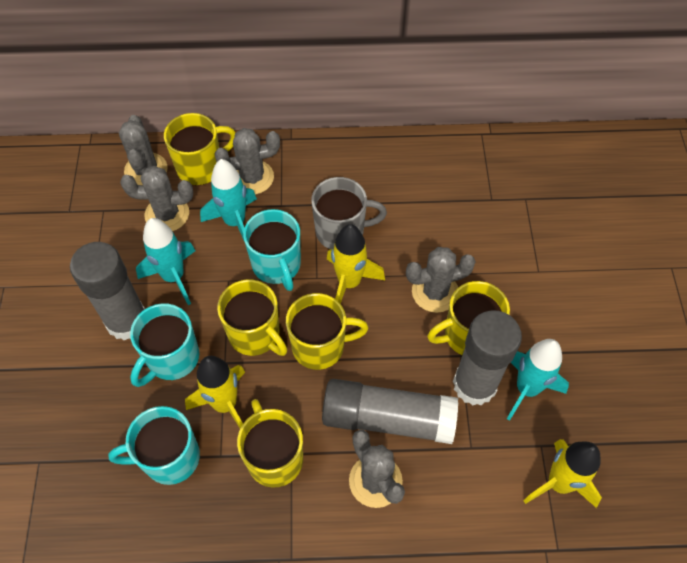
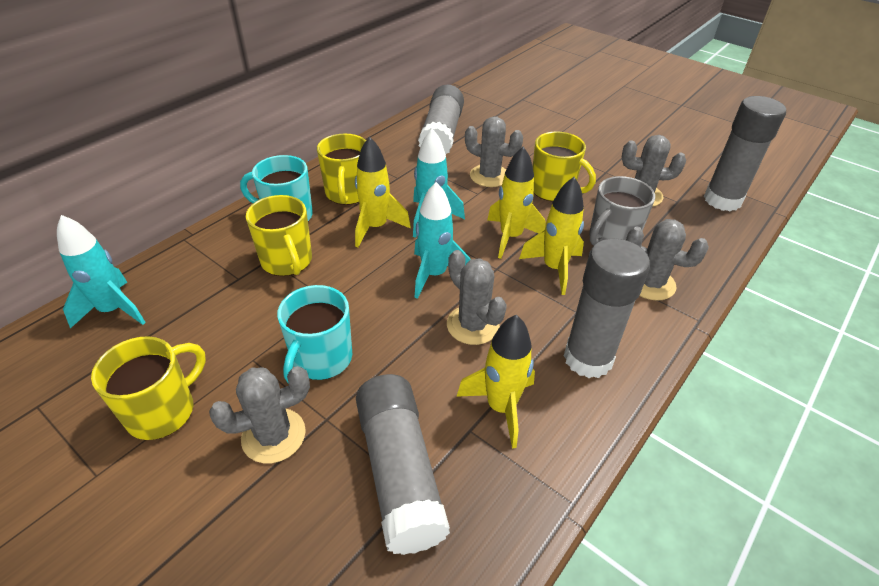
grey glue stick: 3 -> 4
turquoise mug: 3 -> 2
yellow mug: 5 -> 4
yellow rocket: 3 -> 4

